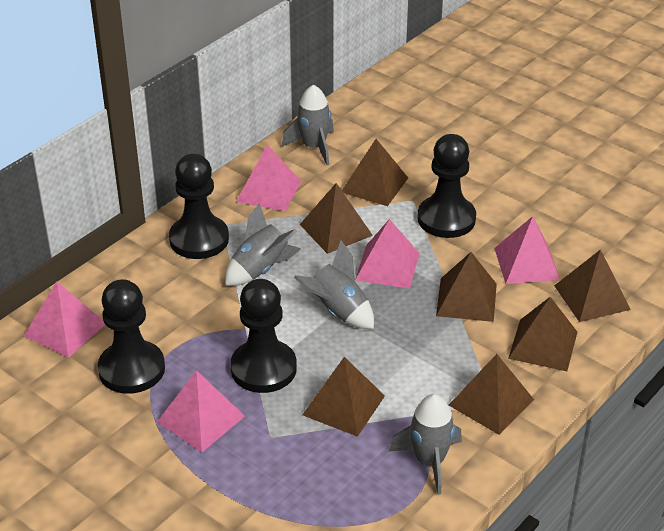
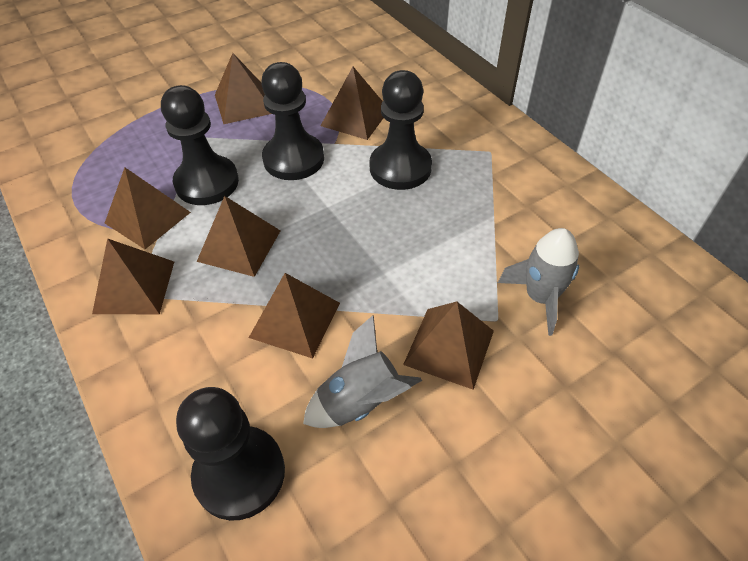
grey rocket: 4 -> 2
pink pyramid: 5 -> 0

